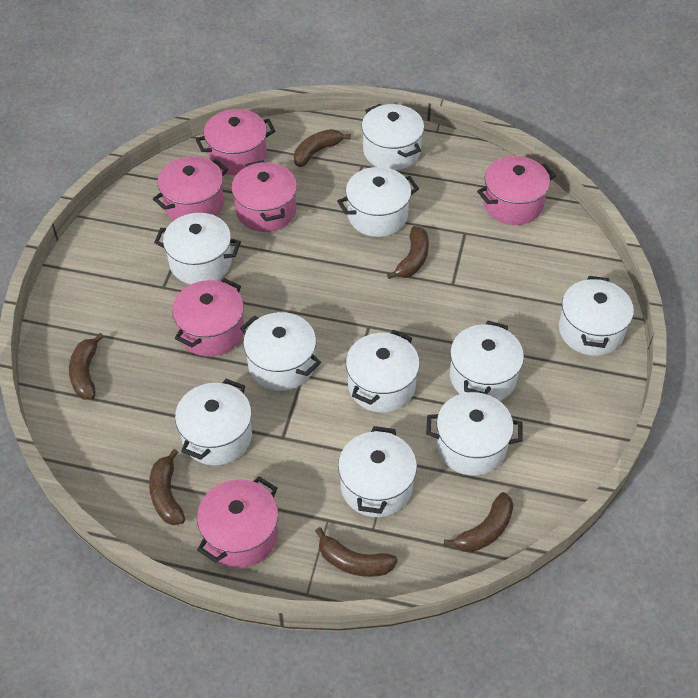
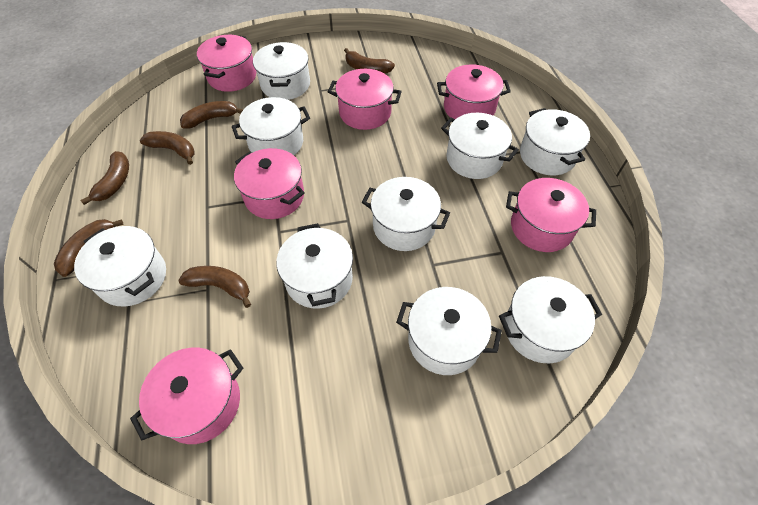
white pot: 10 -> 9

